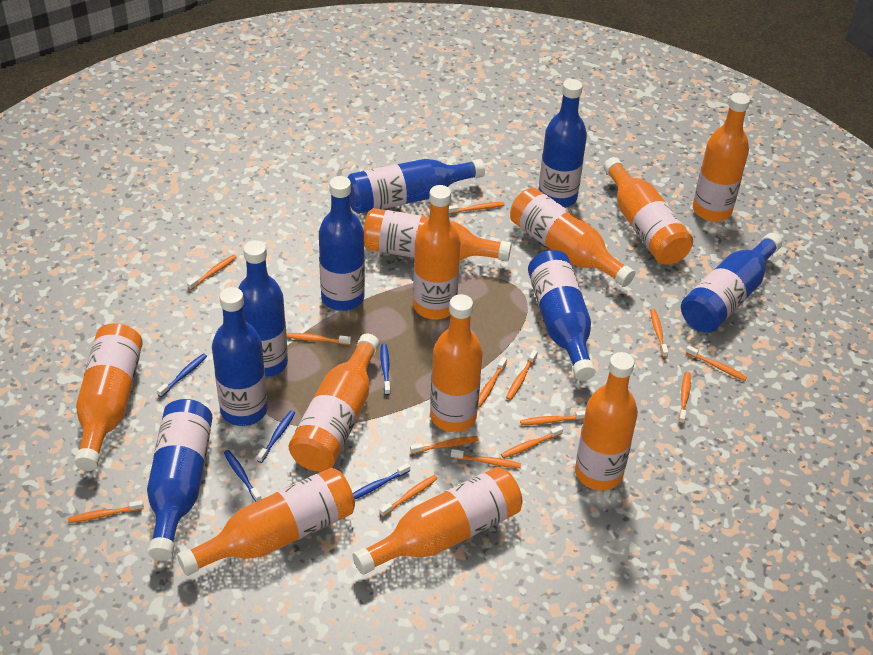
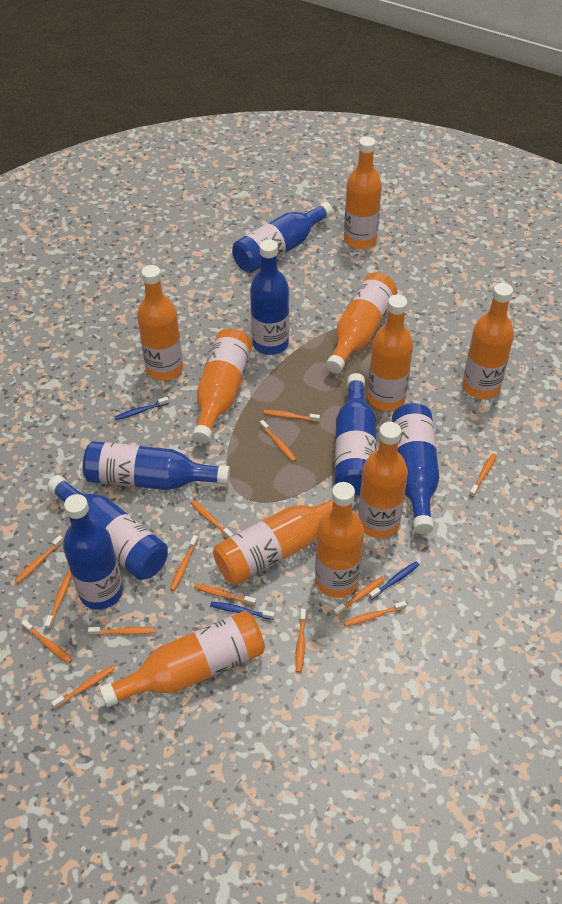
blue bottle: 8 -> 7
blue toothbrush: 5 -> 3
orange bottle: 11 -> 10

